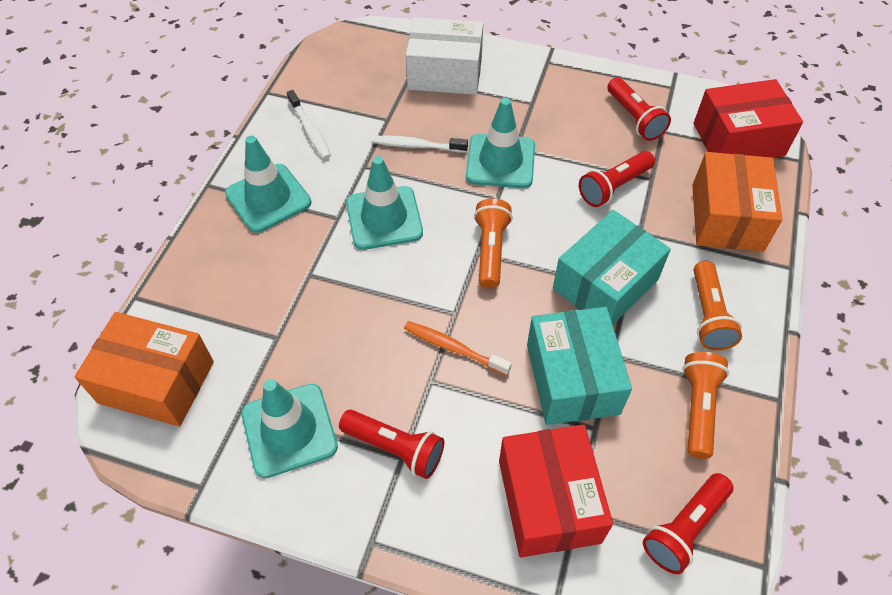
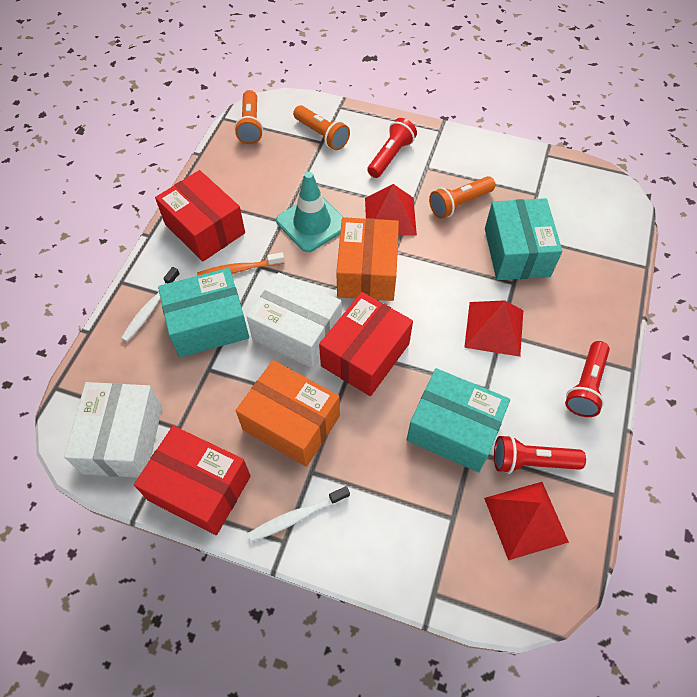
red box: 2 -> 3
red flashlight: 4 -> 3
red pyramid: 0 -> 3
turquoise box: 2 -> 3
turquoise traffic cone: 4 -> 1
white box: 1 -> 2

